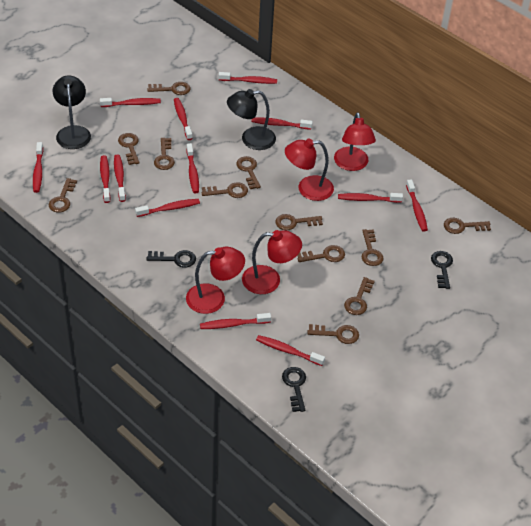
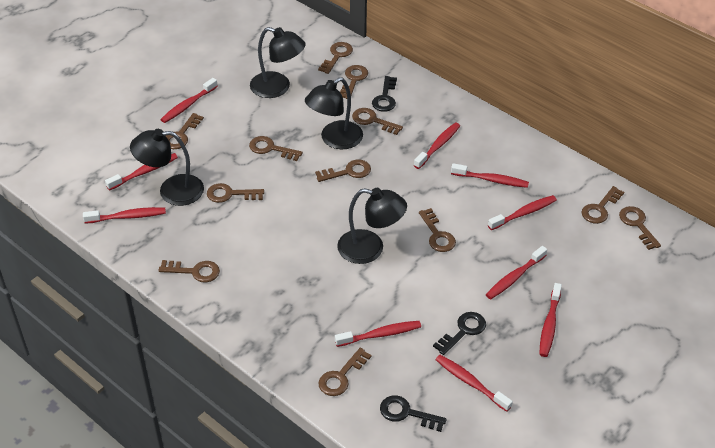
black lamp: 2 -> 4
red lamp: 4 -> 0
red toothbrush: 13 -> 10

